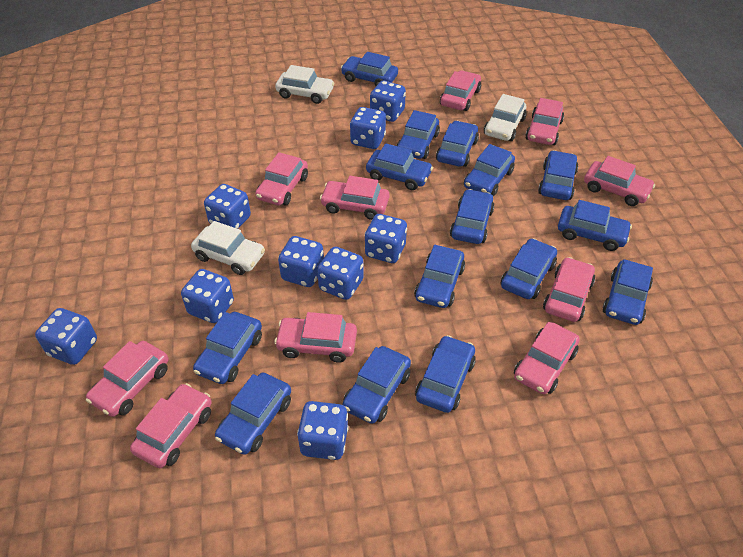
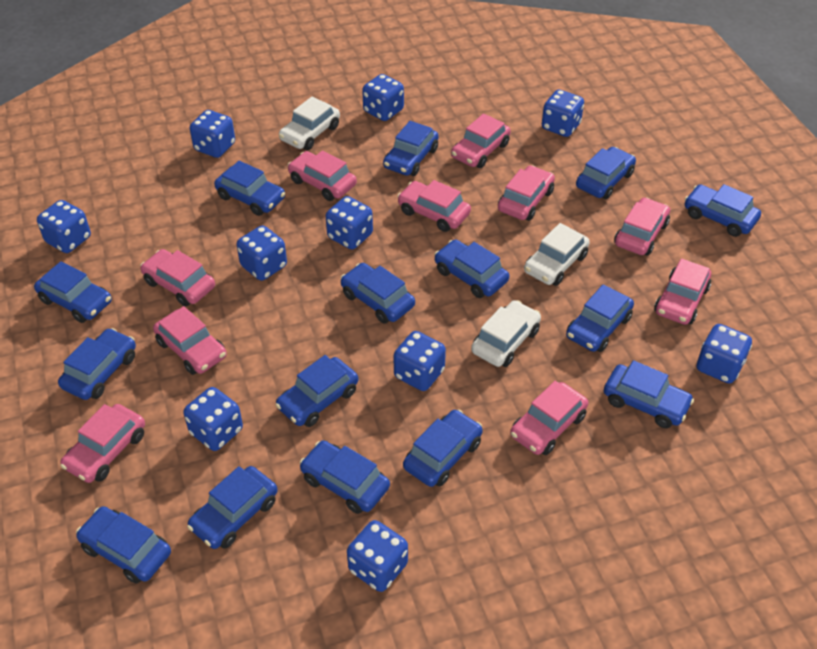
blue dice: 9 -> 10

